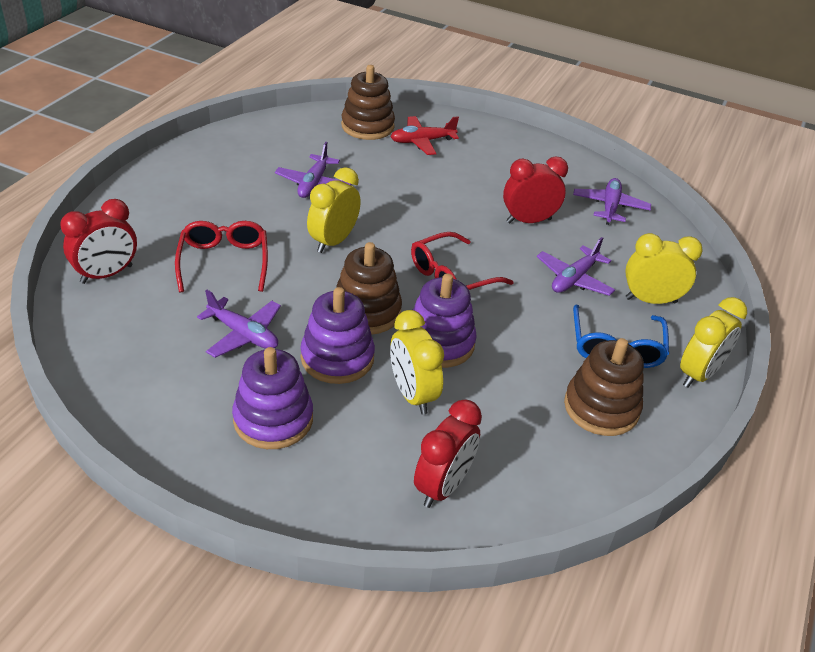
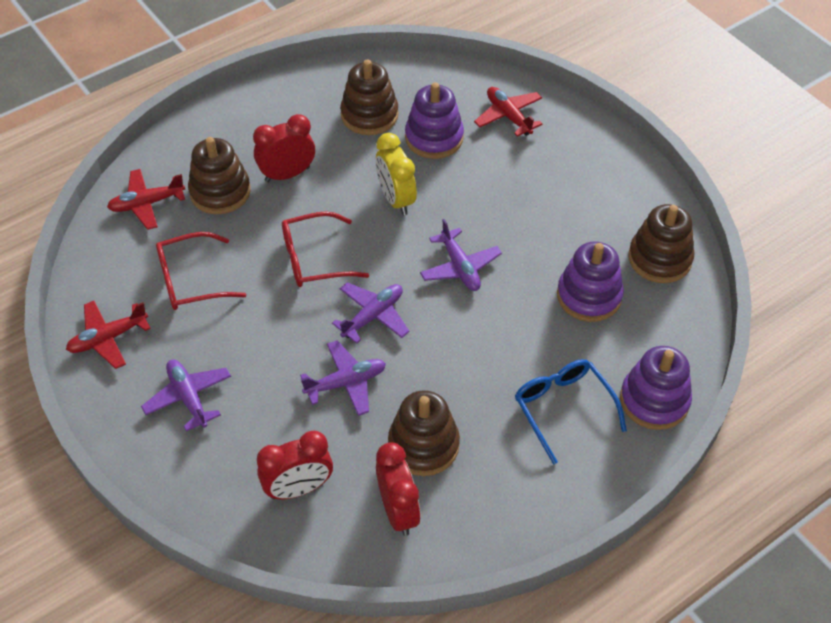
brown stacking toy: 3 -> 4
red plane: 1 -> 3
yellow clock: 4 -> 1

